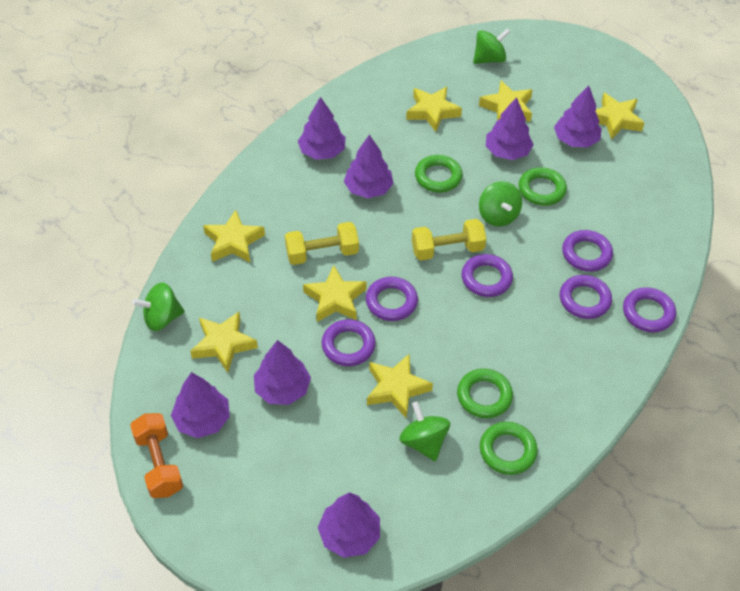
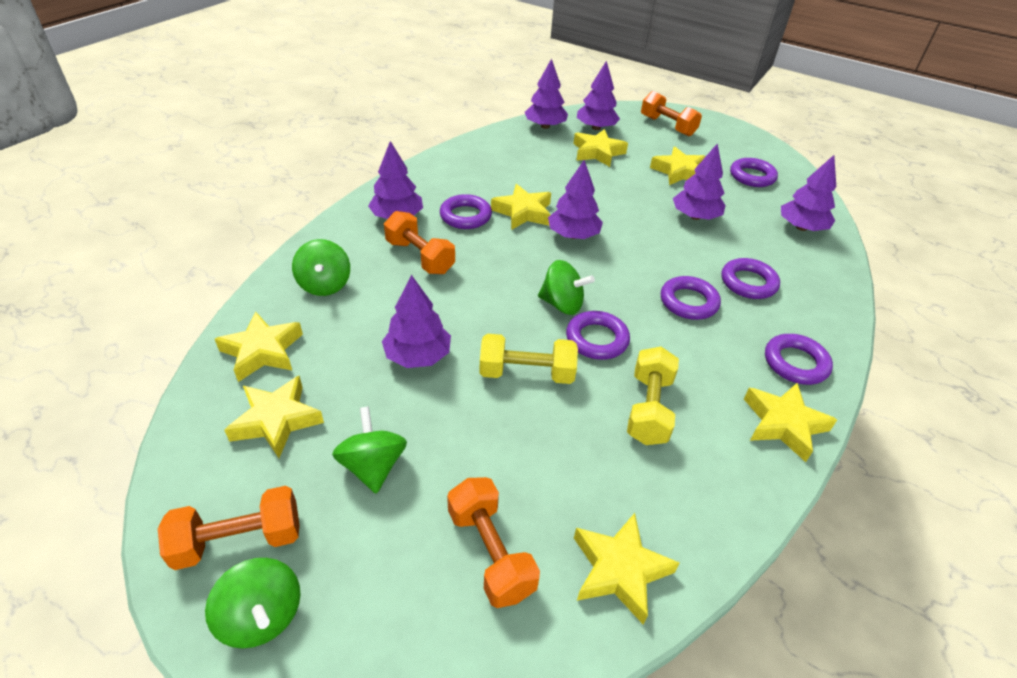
green ring: 4 -> 0
orange dumbbell: 1 -> 4

